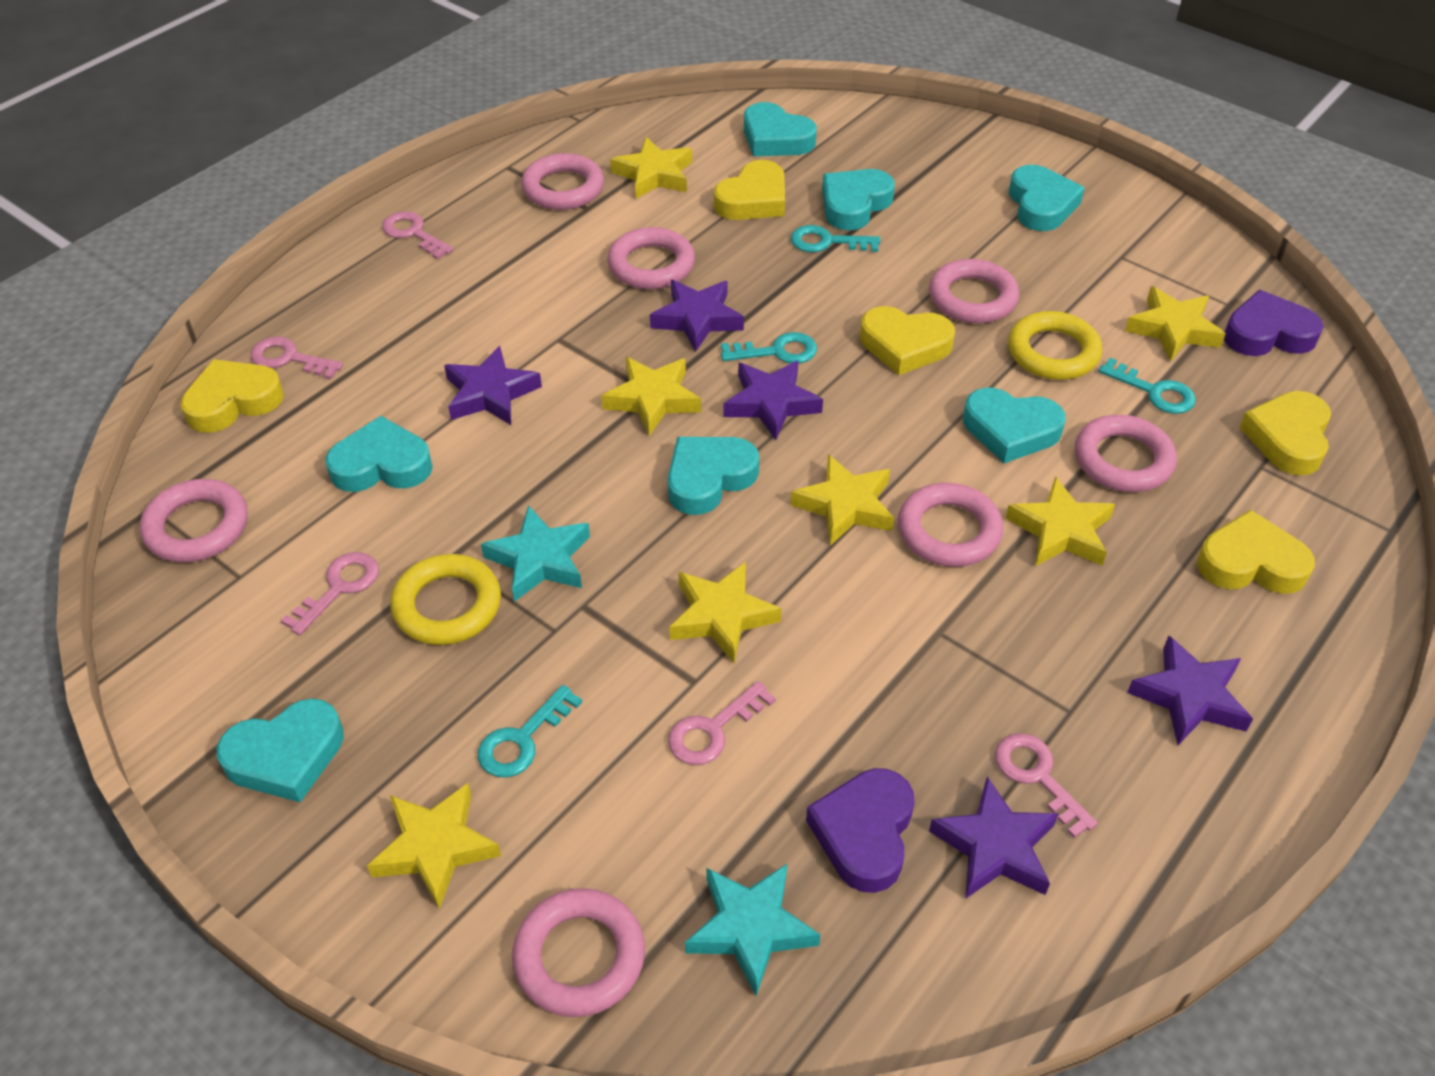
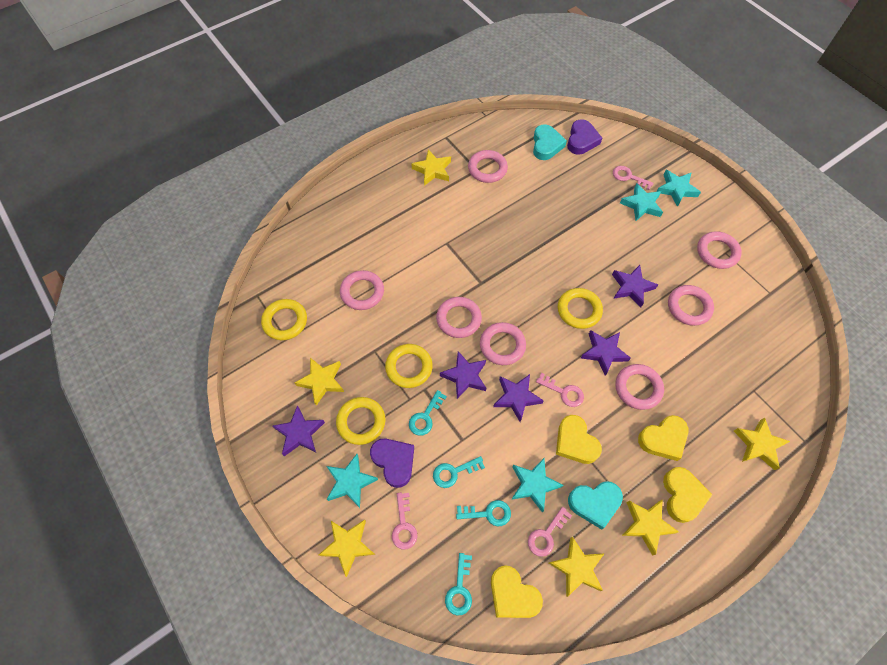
pink key: 5 -> 4
turquoise heart: 7 -> 2
turquoise star: 2 -> 4
yellow heart: 5 -> 4
yellow ring: 2 -> 4
yellow star: 7 -> 6

